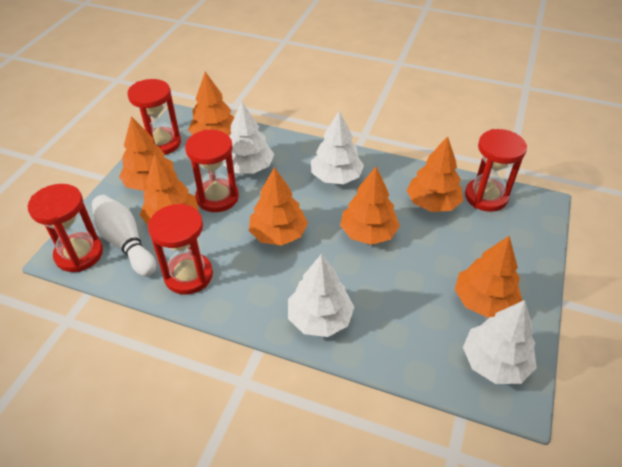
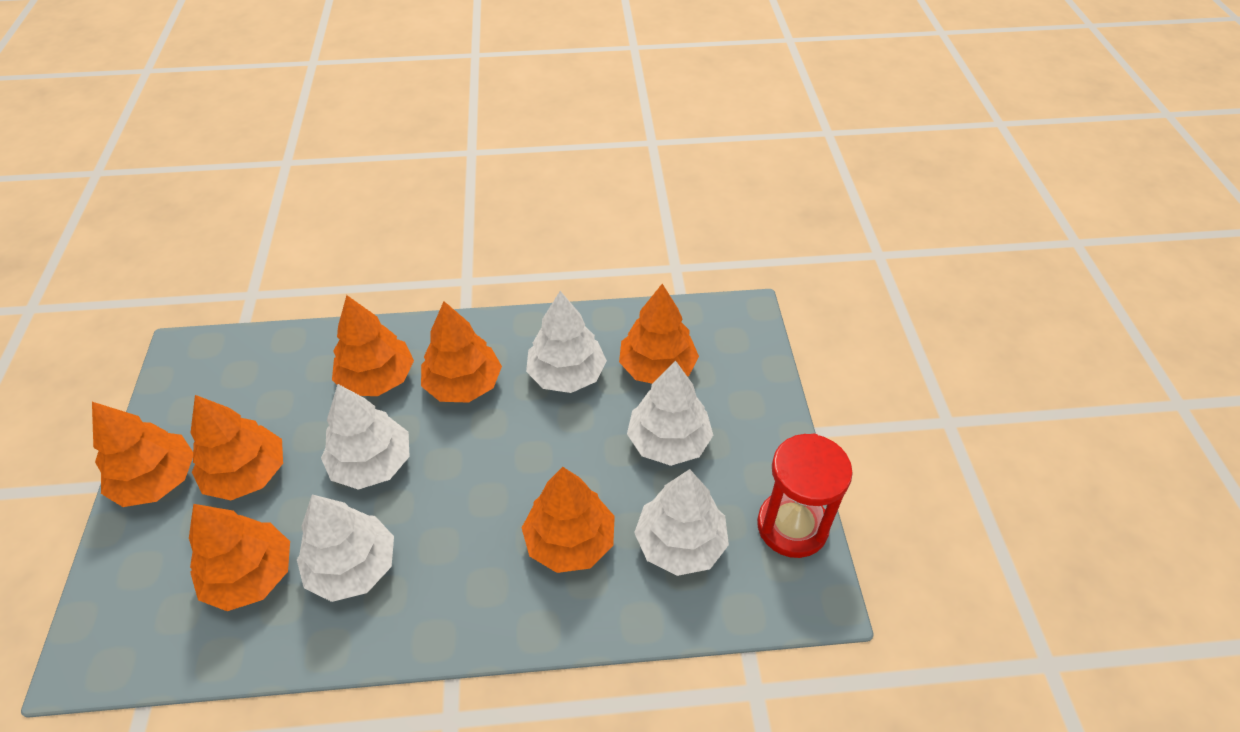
red hourglass: 5 -> 1
white bowling pin: 1 -> 0
white tree: 4 -> 5

